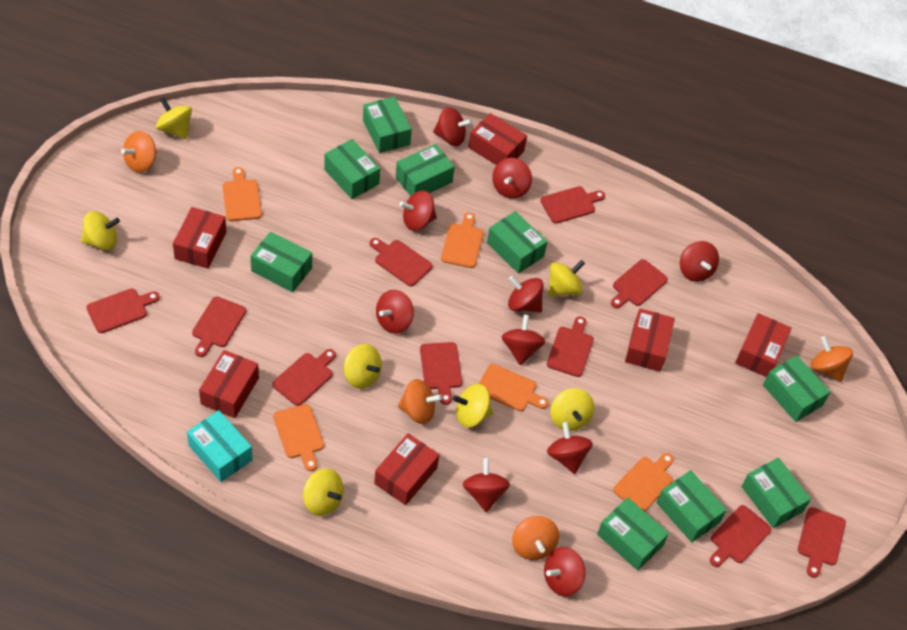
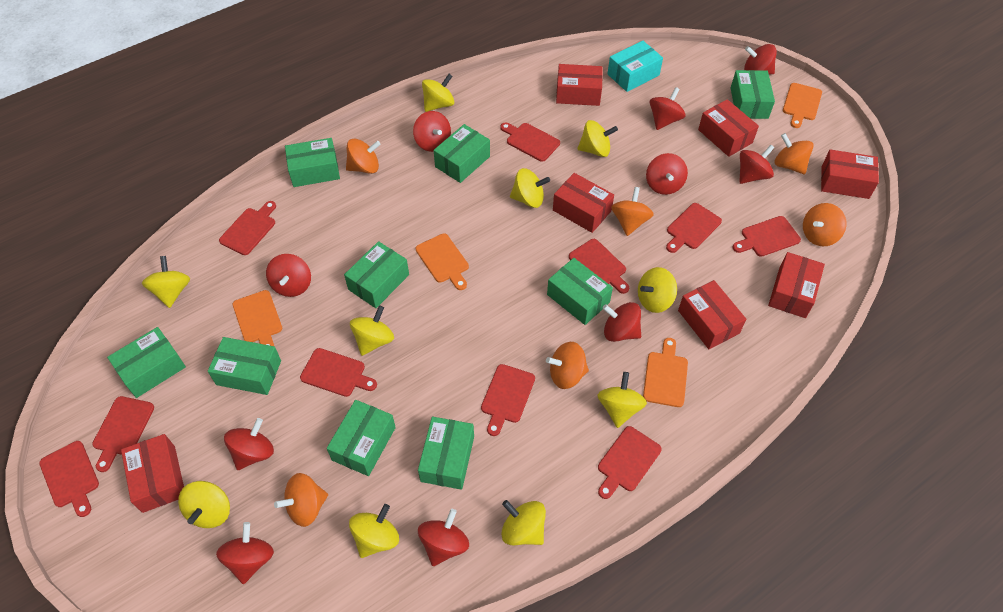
orange cutting board: 5 -> 4
orange spinning top: 4 -> 6
red box: 6 -> 7
yellow spinning top: 7 -> 10

